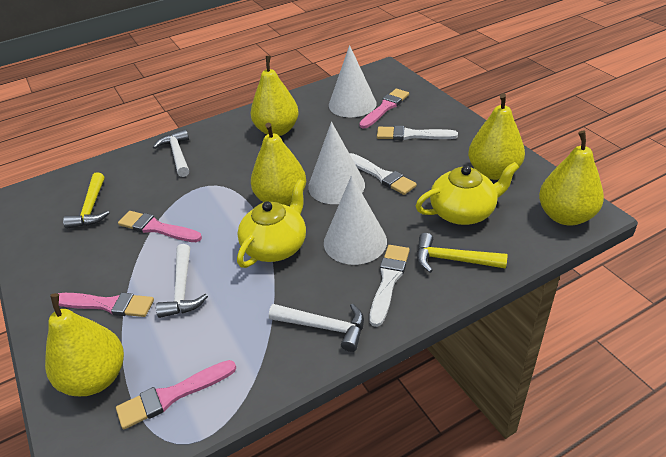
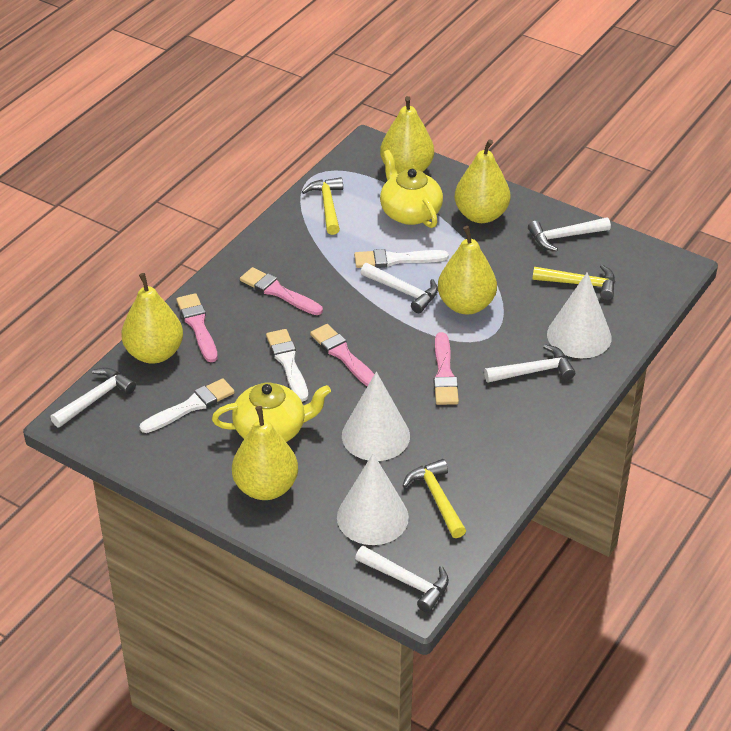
white hammer: 3 -> 5
yellow hammer: 2 -> 3

